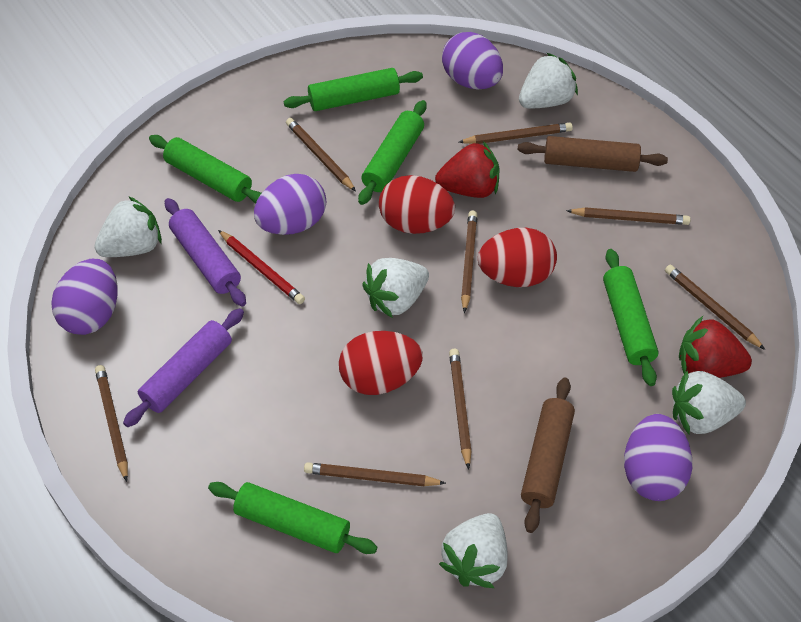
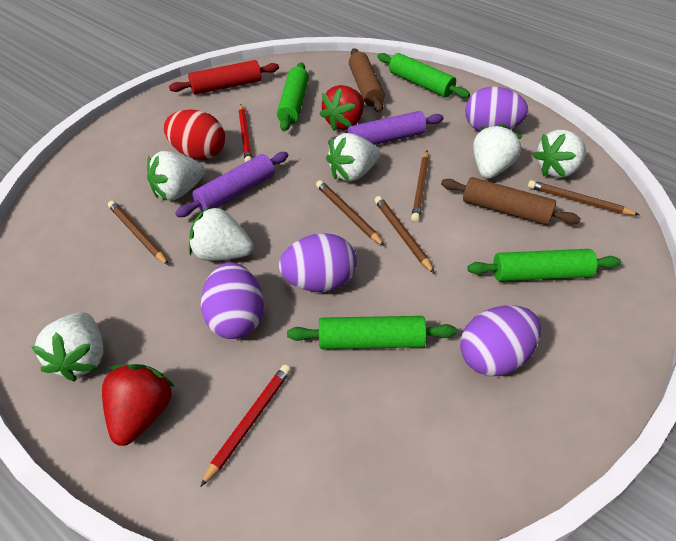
brown pencil: 8 -> 5
green rolling pin: 5 -> 4
red egg: 3 -> 1
red pencil: 1 -> 2
red rolling pin: 0 -> 1
white strawberry: 5 -> 6

